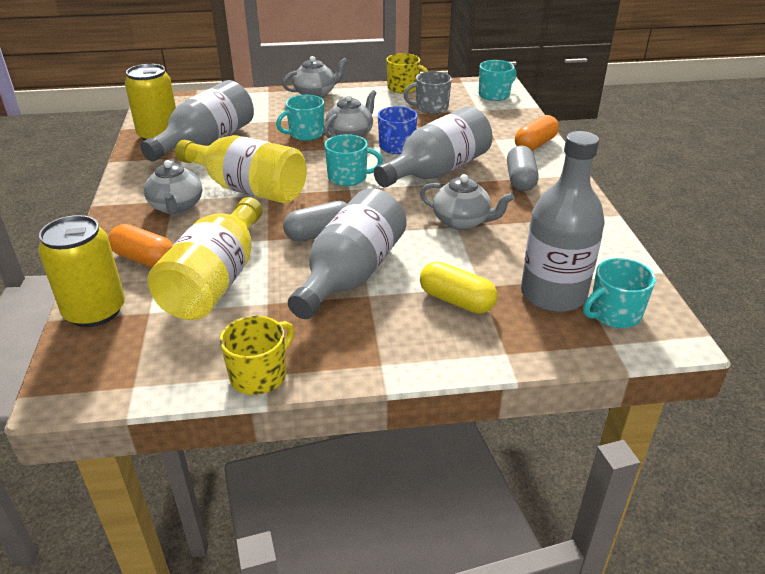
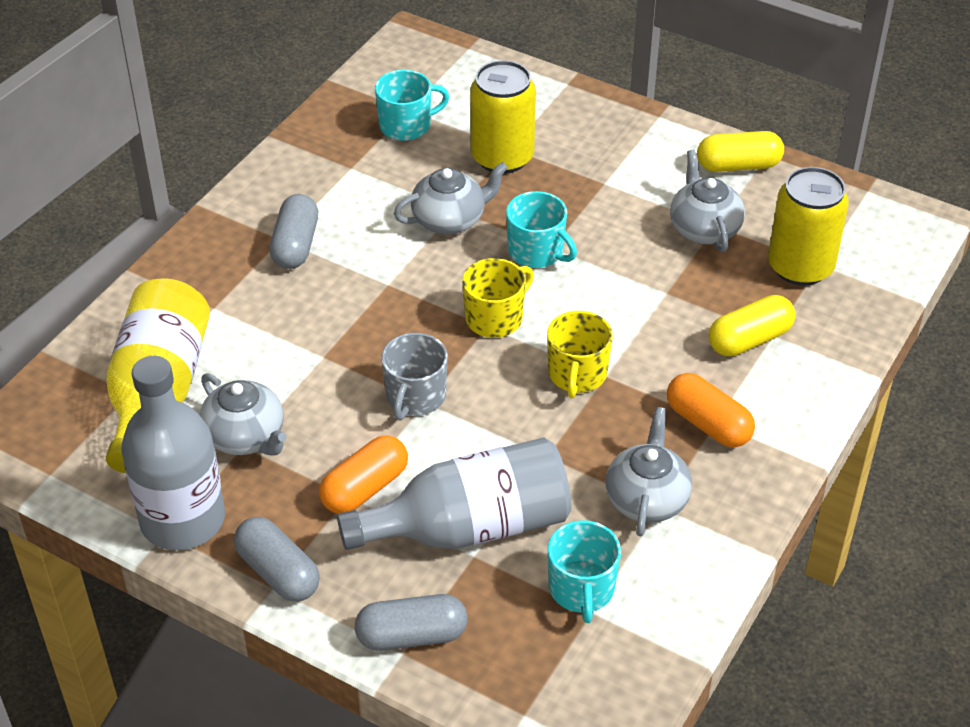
blue mug: 1 -> 0
grey bottle: 4 -> 2
grey capsule: 2 -> 3
turquoise mug: 4 -> 3
yellow bottle: 2 -> 1
yellow capsule: 1 -> 2

